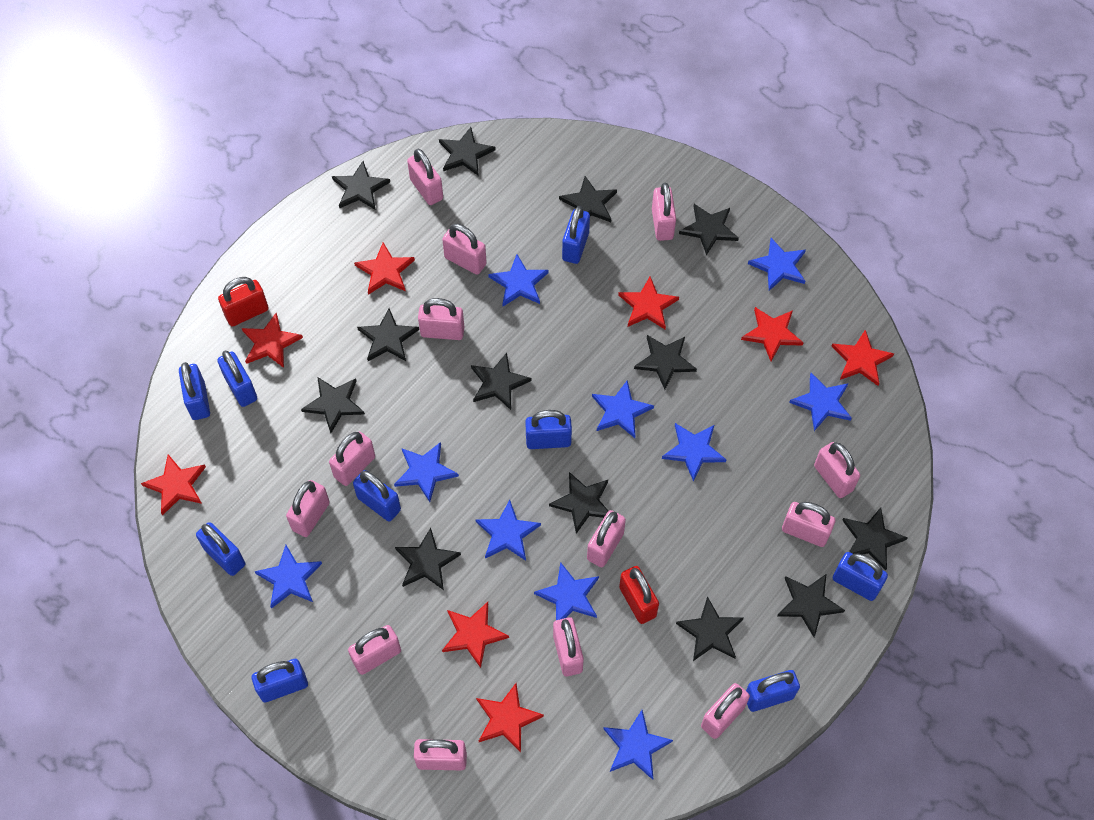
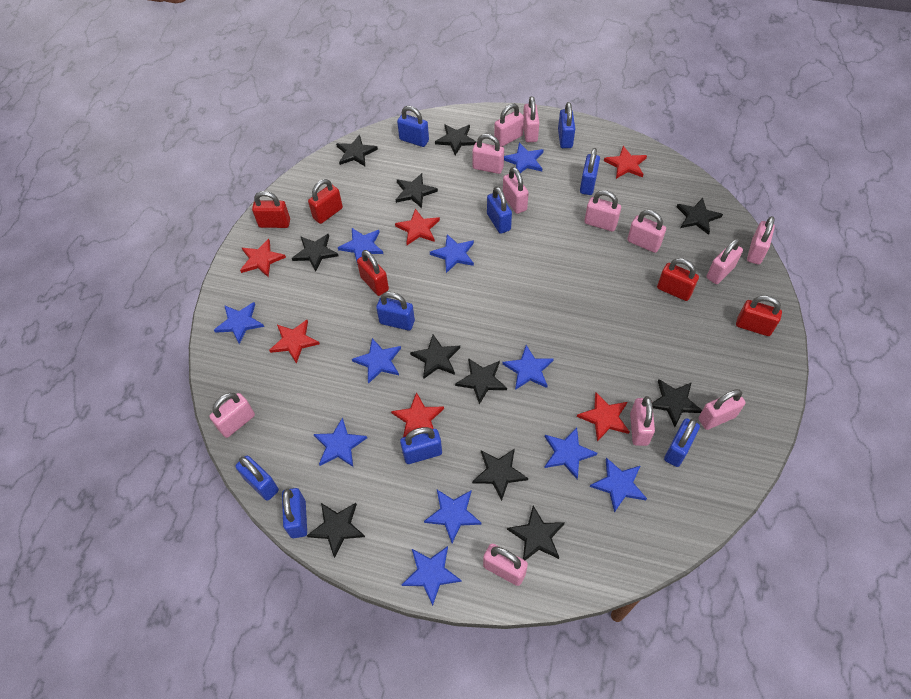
black star: 13 -> 11
blue star: 10 -> 11
pink padlock: 13 -> 12
red padlock: 2 -> 5
red star: 8 -> 6

